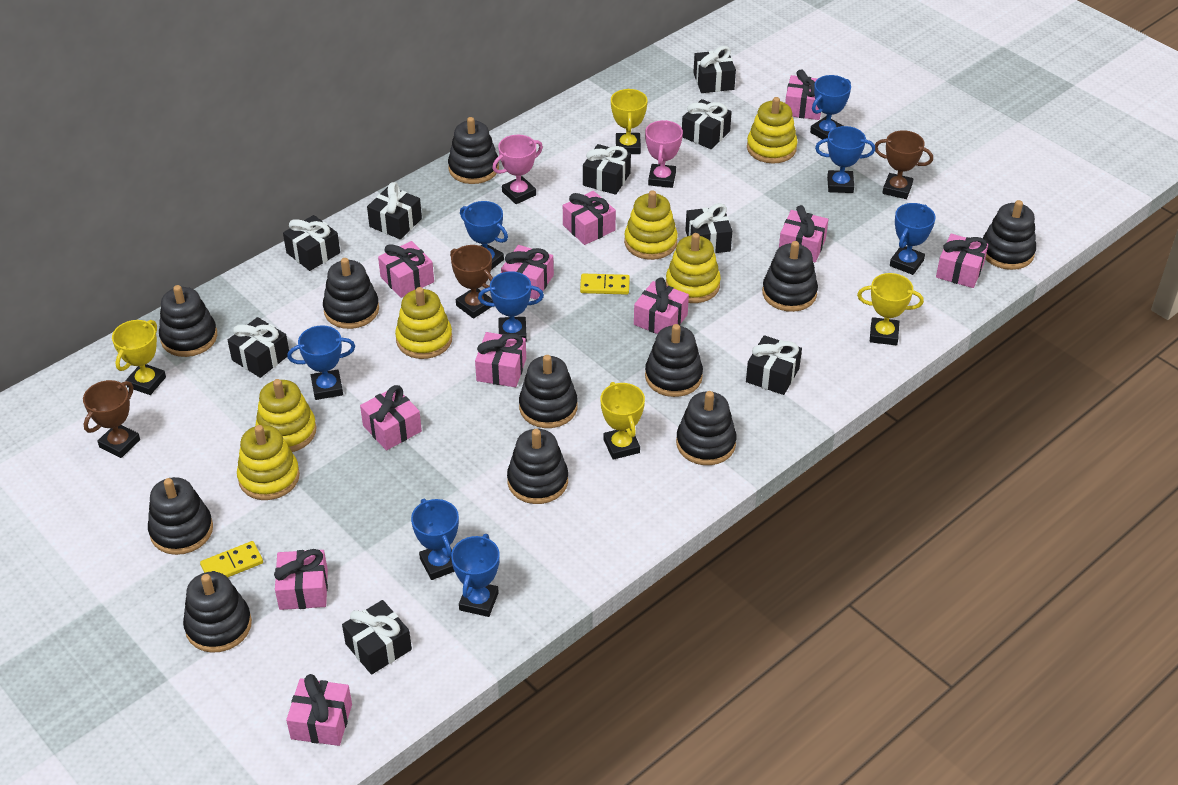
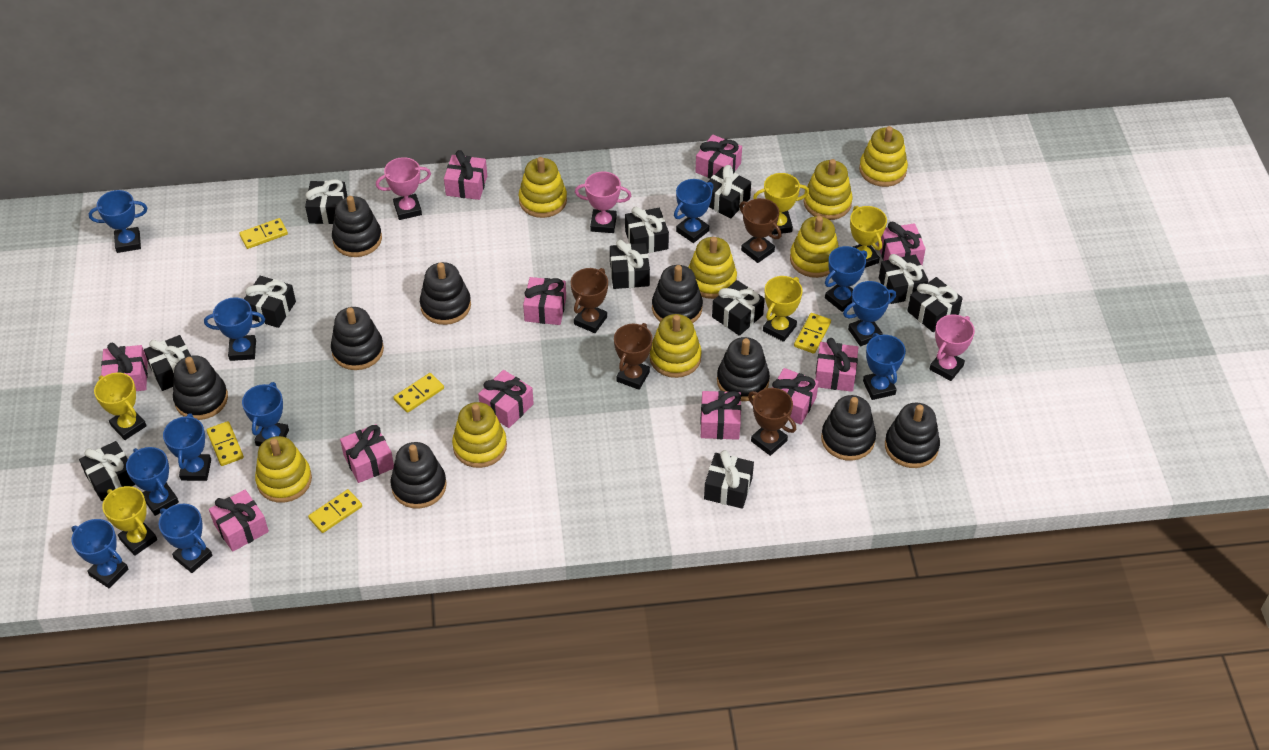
black gift: 9 -> 11
black stacking toy: 11 -> 9
blue trophy: 8 -> 11
brown trophy: 3 -> 4
pink trophy: 2 -> 3
yellow domino: 2 -> 5
yellow stacking toy: 6 -> 8
yellow trophy: 4 -> 5

